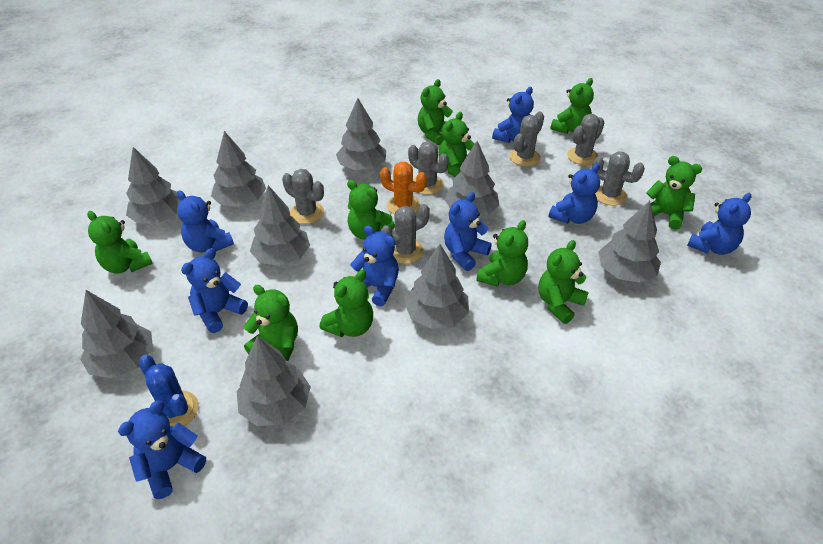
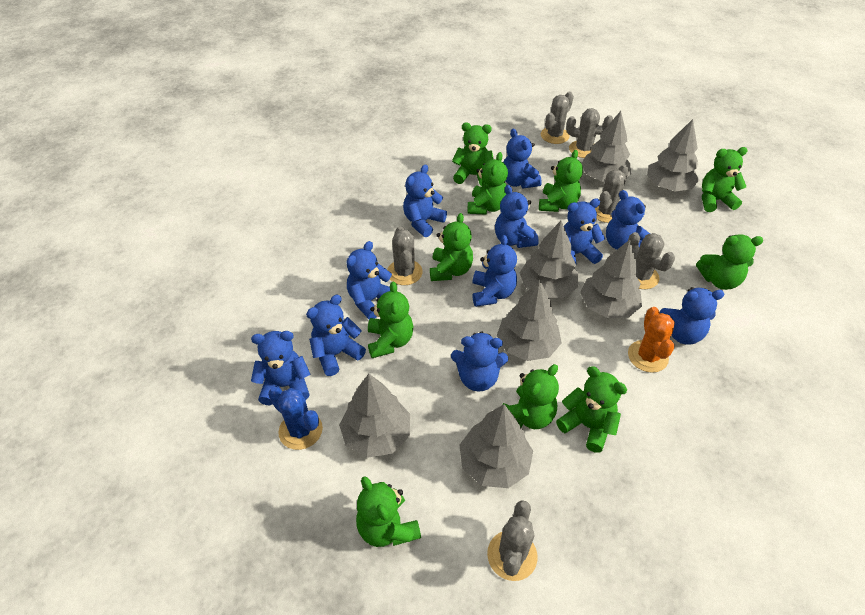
blue teddy bear: 8 -> 11
grey tree: 9 -> 7

